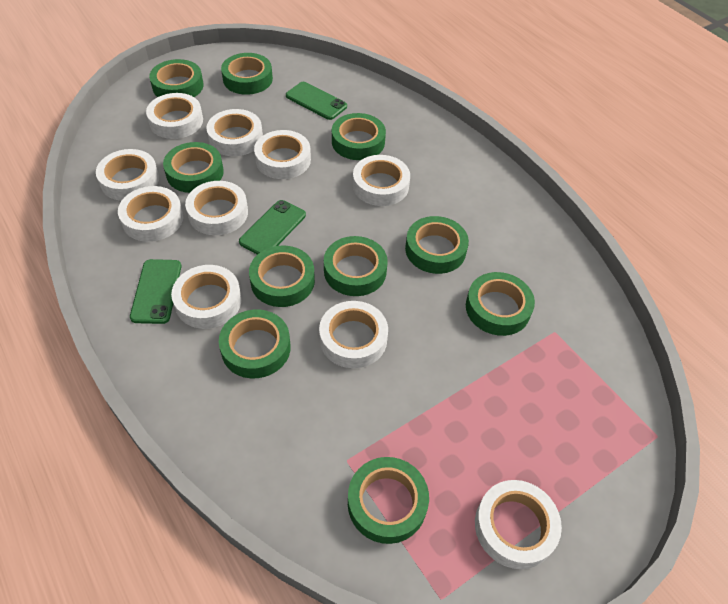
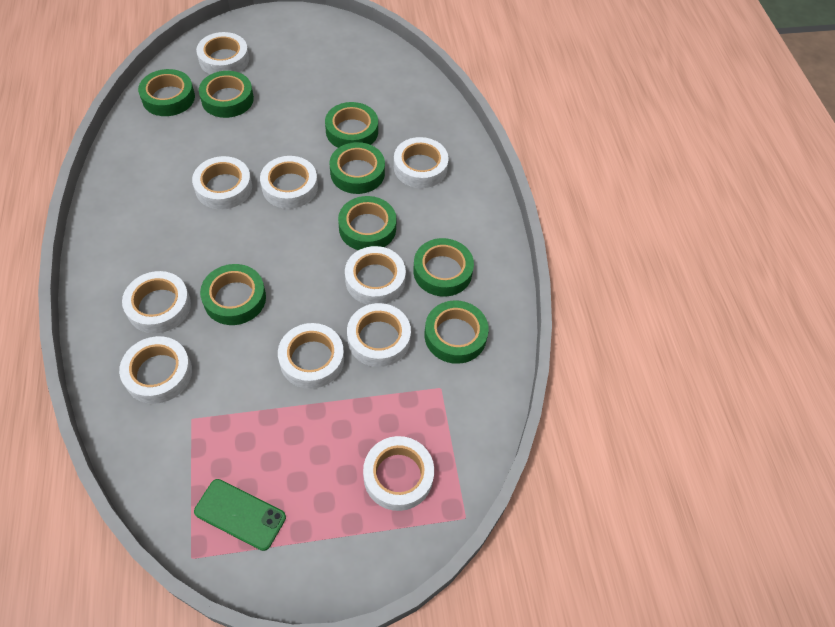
green phone: 3 -> 1
green tape: 10 -> 8

